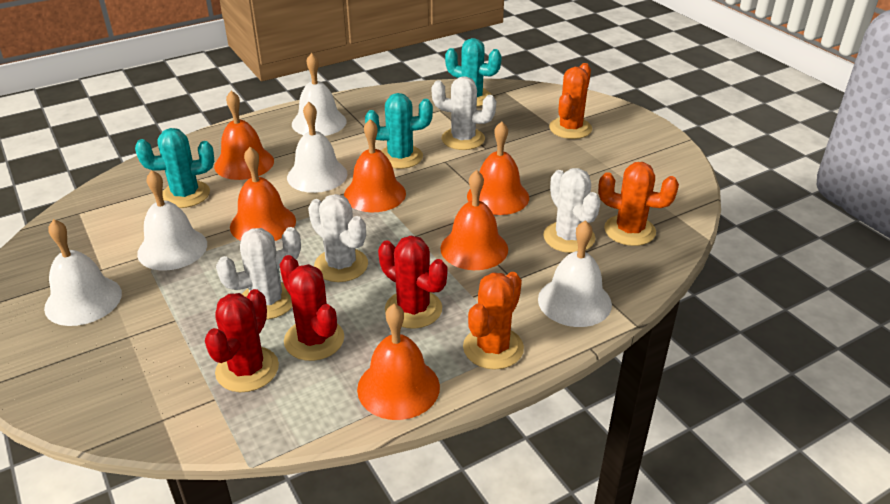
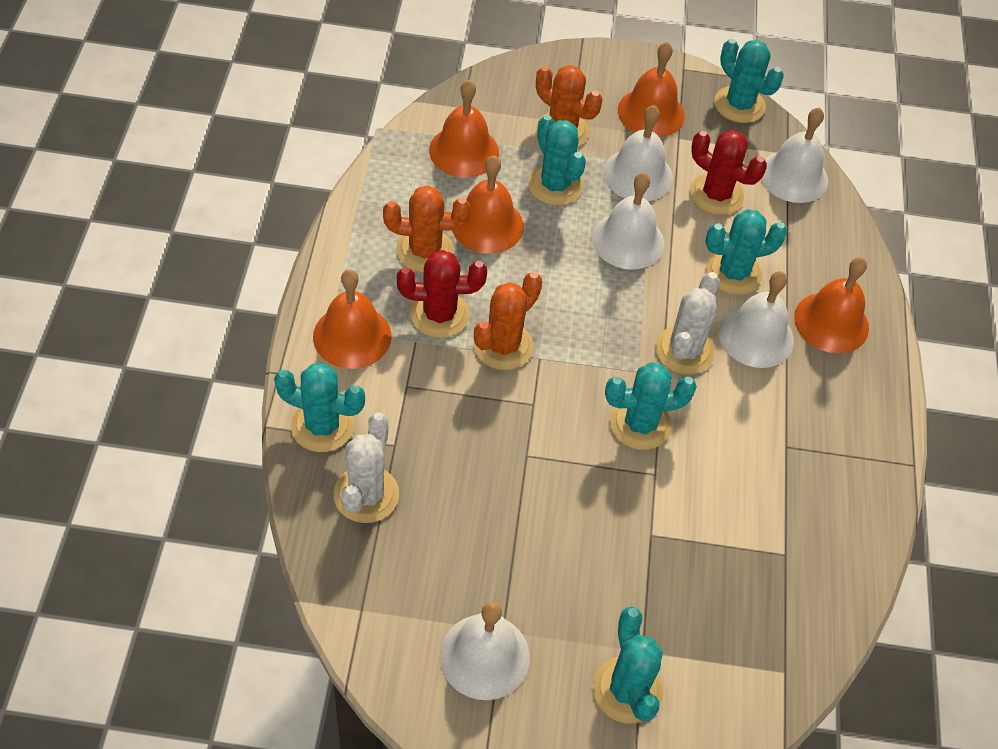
orange bell: 6 -> 5
red cactus: 3 -> 2
turquoise cactus: 3 -> 6
white cactus: 4 -> 2

